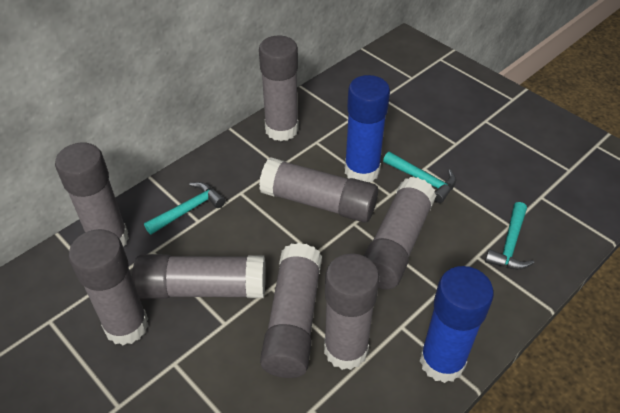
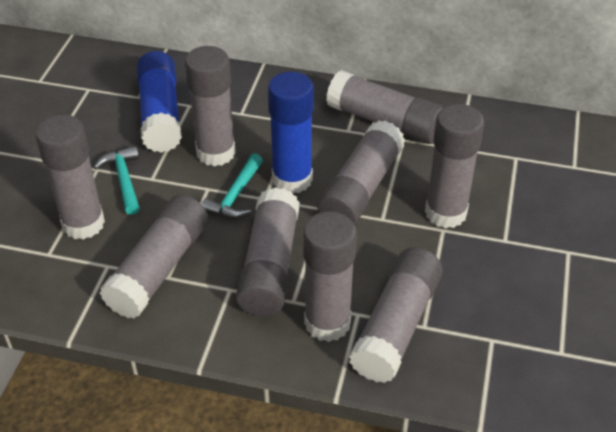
grey glue stick: 8 -> 9
turquoise hammer: 3 -> 2

